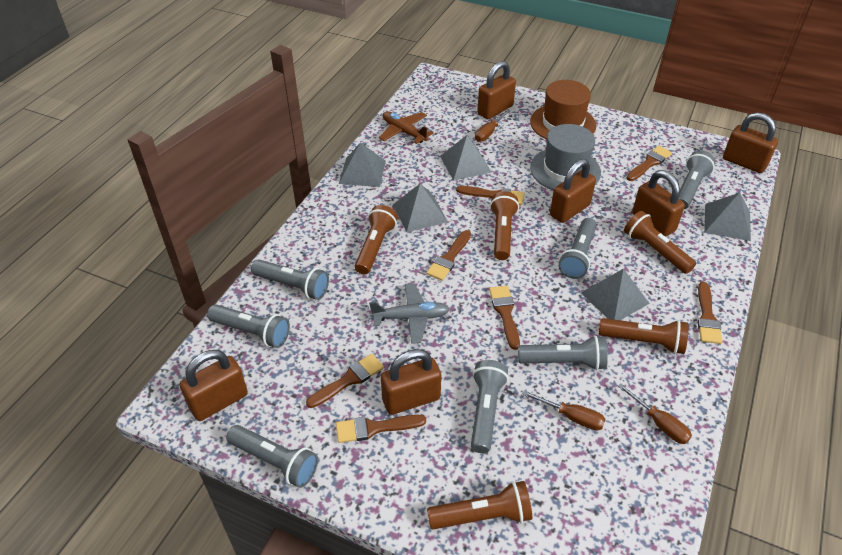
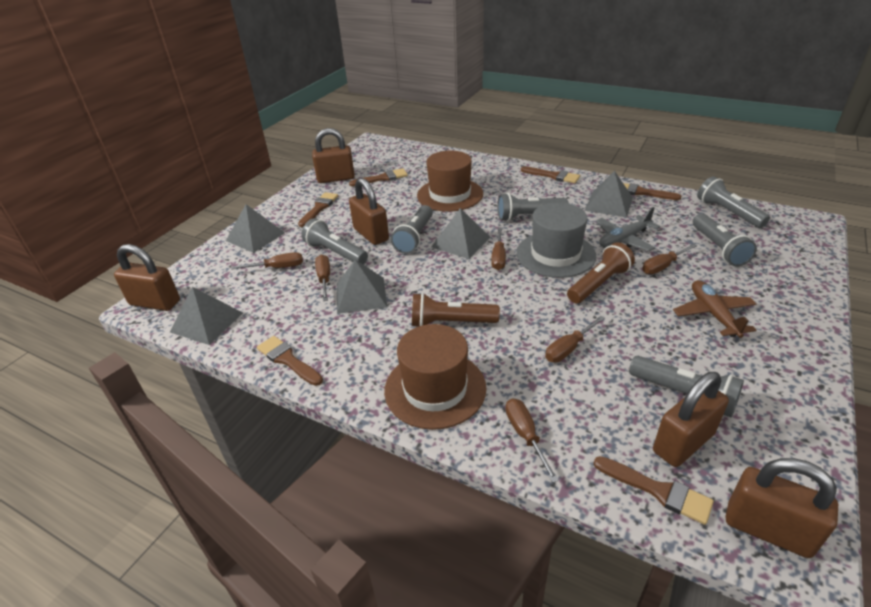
brown brush: 7 -> 6
brown flashlight: 5 -> 2
brown hat: 1 -> 2
brown padlock: 6 -> 5
brown screwdriver: 3 -> 6
grey flashlight: 7 -> 6

